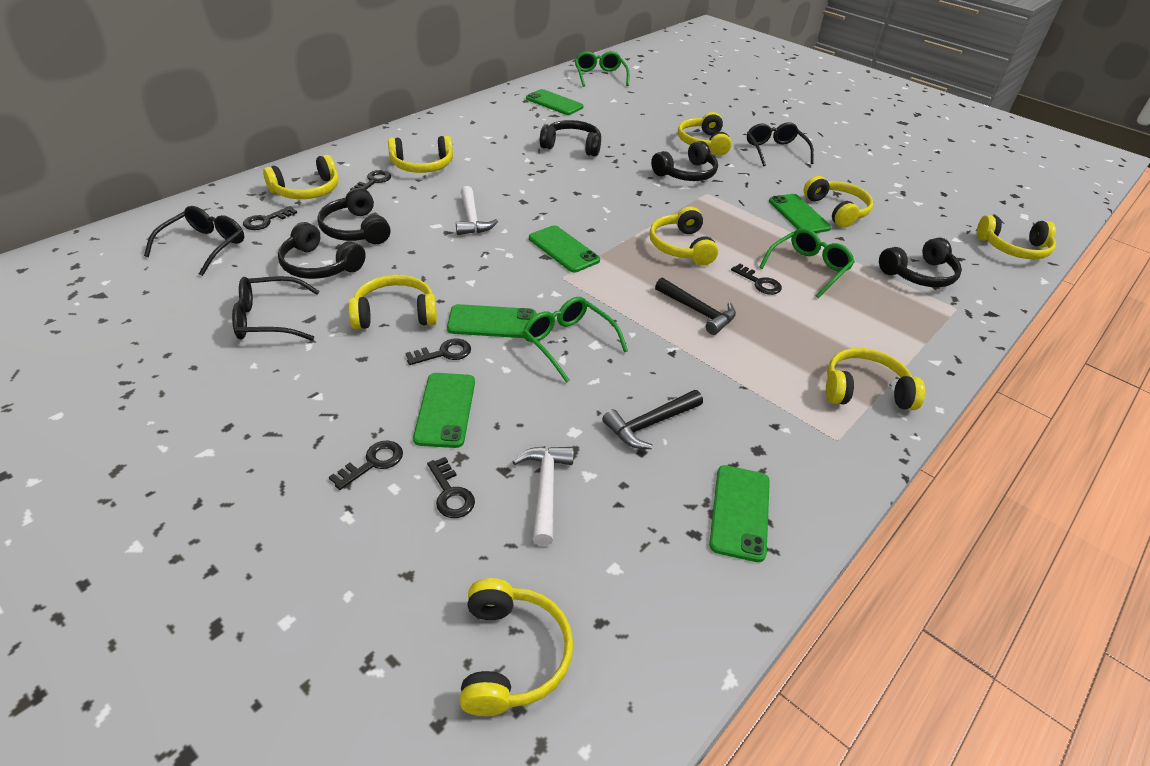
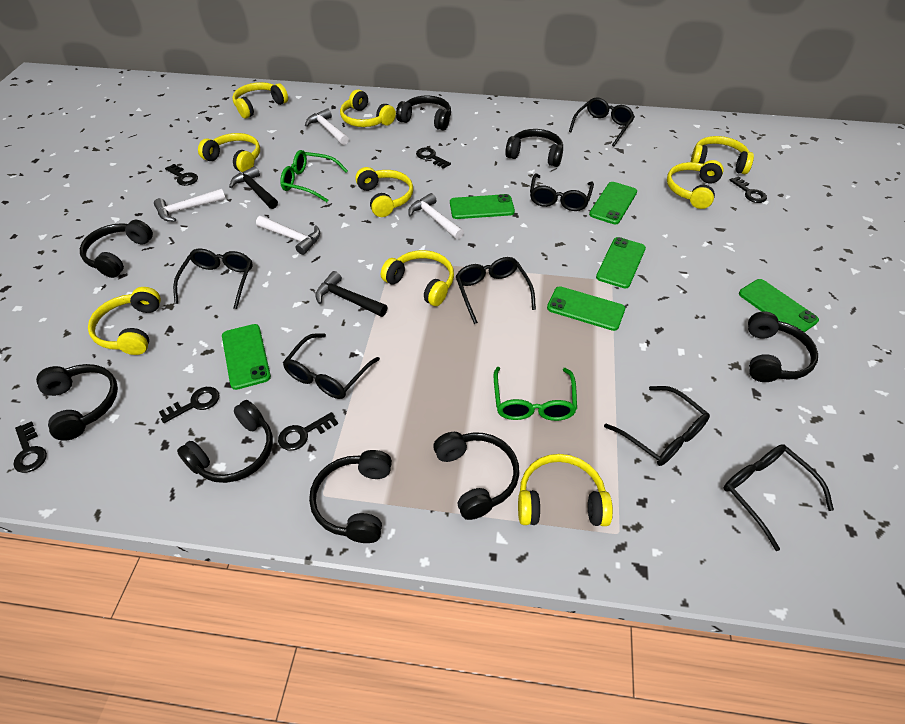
black glasses: 3 -> 7
black headphones: 5 -> 8
green glasses: 3 -> 2
white hammer: 2 -> 4

